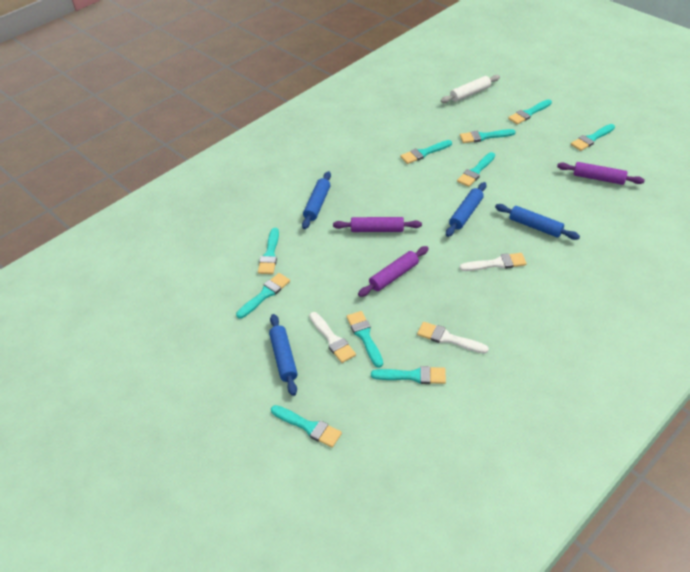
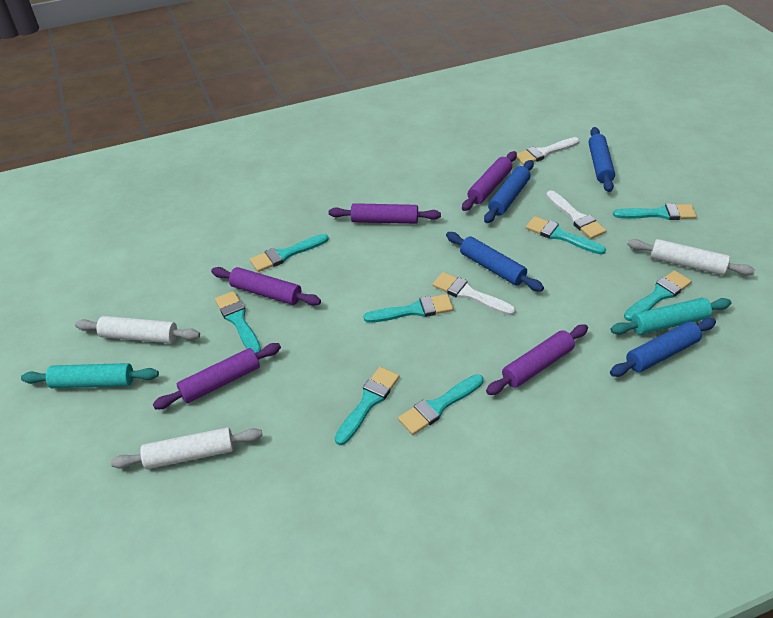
purple rolling pin: 3 -> 5
turquoise brush: 10 -> 8
turquoise rolling pin: 0 -> 2
white rolling pin: 1 -> 3

